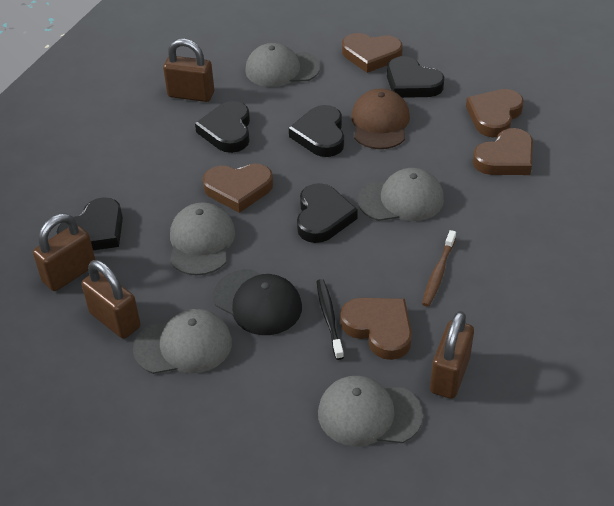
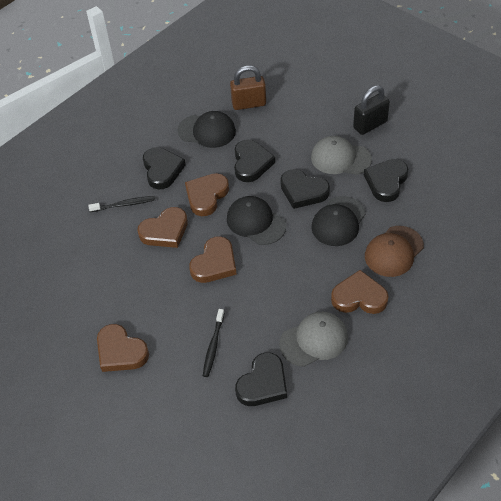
black cap: 1 -> 3
black padlock: 0 -> 1
black toothbrush: 1 -> 2
brown padlock: 4 -> 1
brown toothbrush: 1 -> 0
grey cap: 5 -> 2

